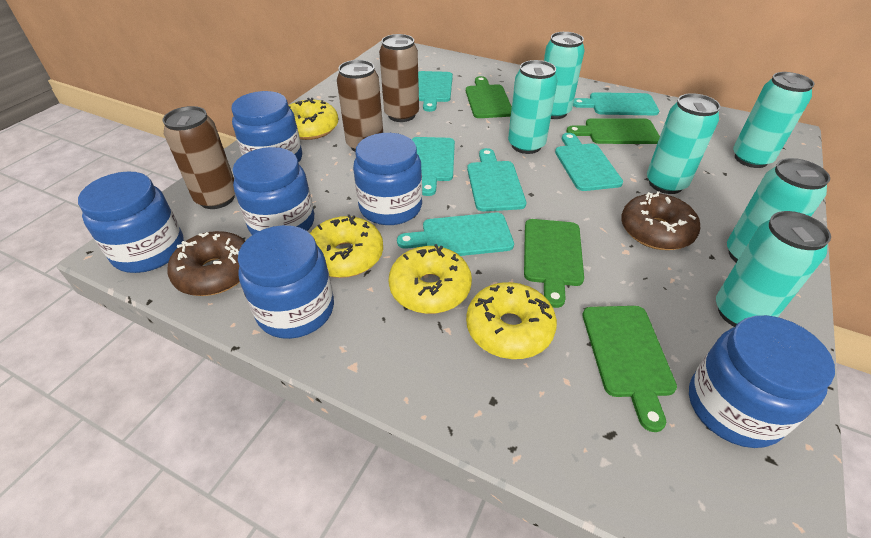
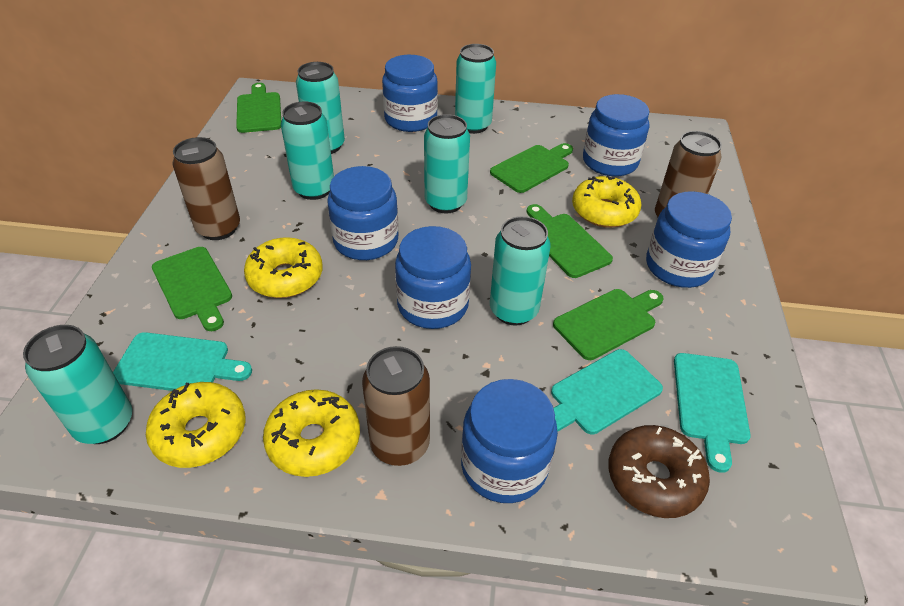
brown donut: 2 -> 1
green cutting board: 4 -> 5
turquoise cutting board: 6 -> 3

